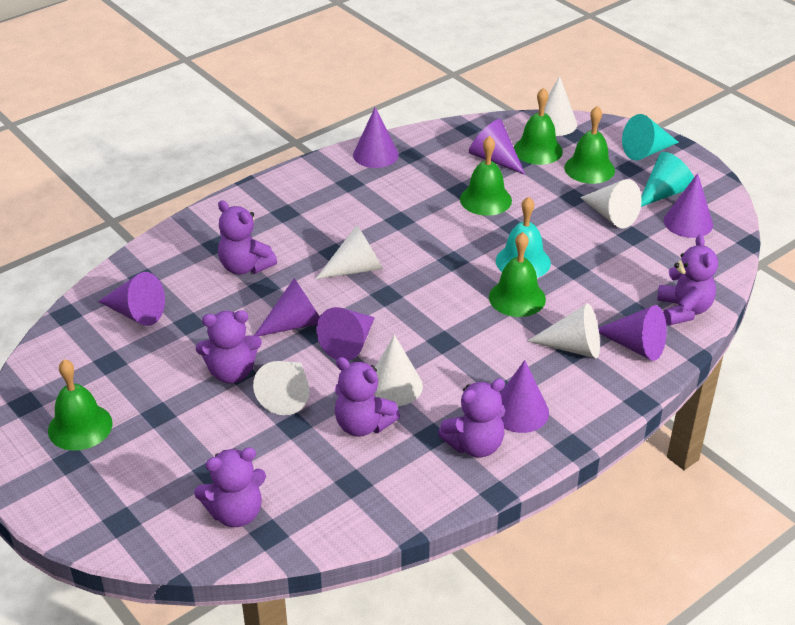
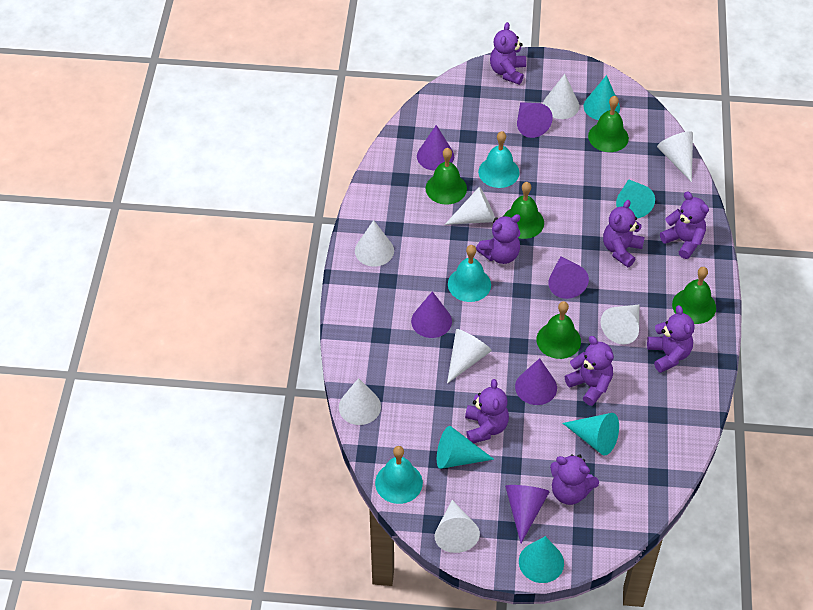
purple cone: 8 -> 6
purple teddy bear: 6 -> 8
turquoise bell: 1 -> 3
turquoise cone: 2 -> 5
white cone: 6 -> 8

